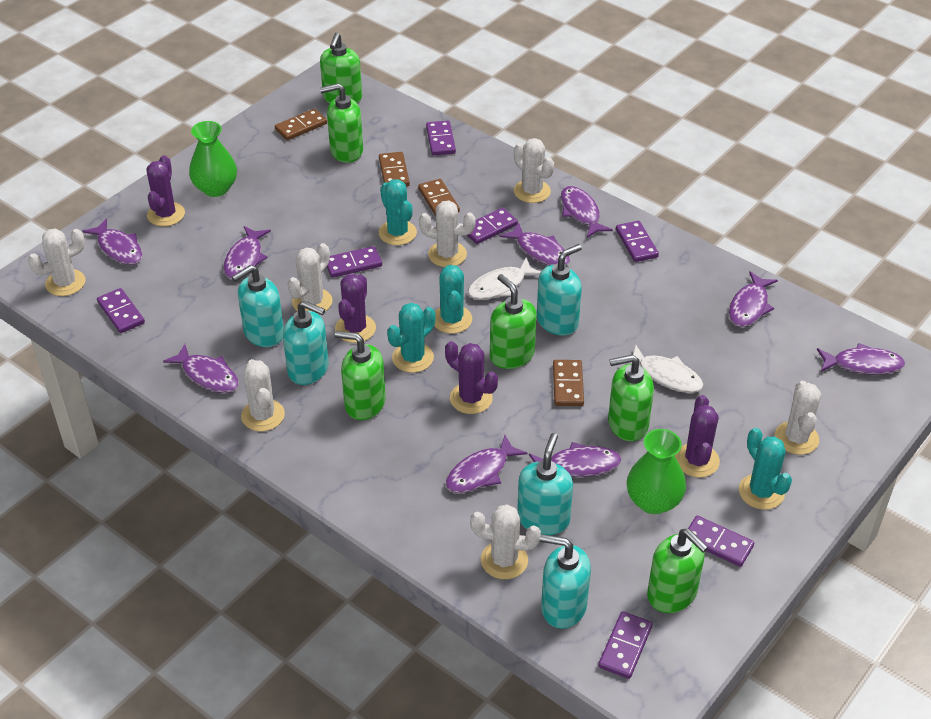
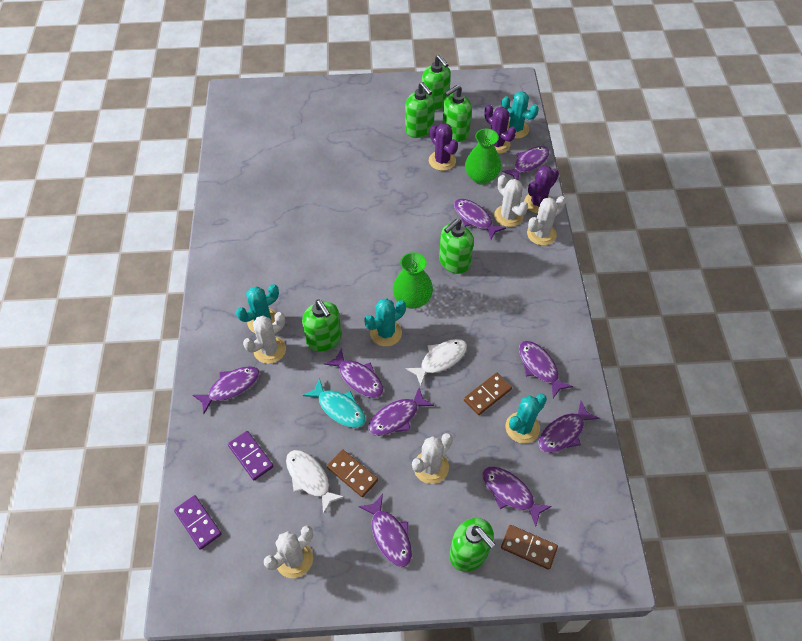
brown domino: 4 -> 3
purple cactus: 4 -> 3
purple domino: 7 -> 2
turquoise fish: 0 -> 1
turquoise soap dispenser: 5 -> 0
white cactus: 7 -> 5

